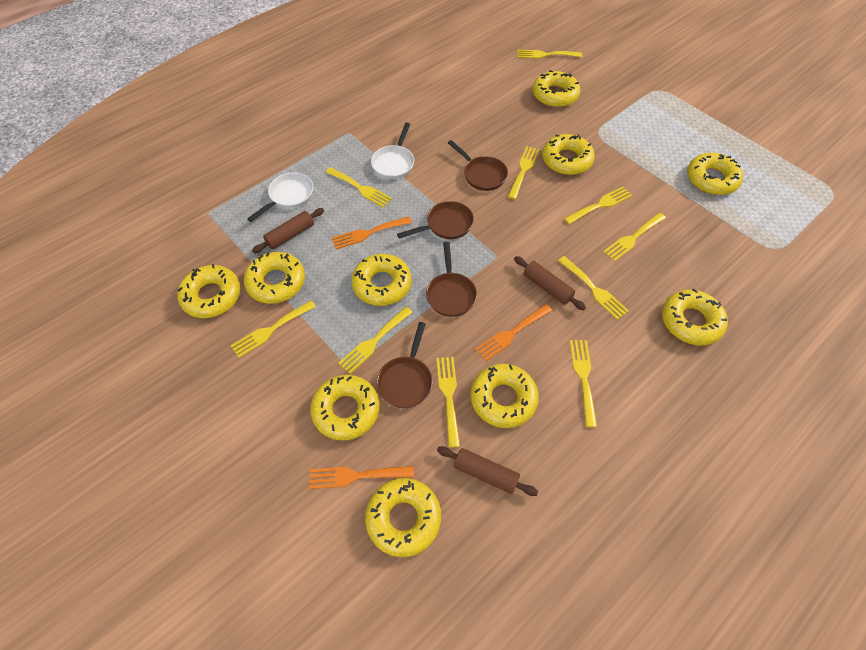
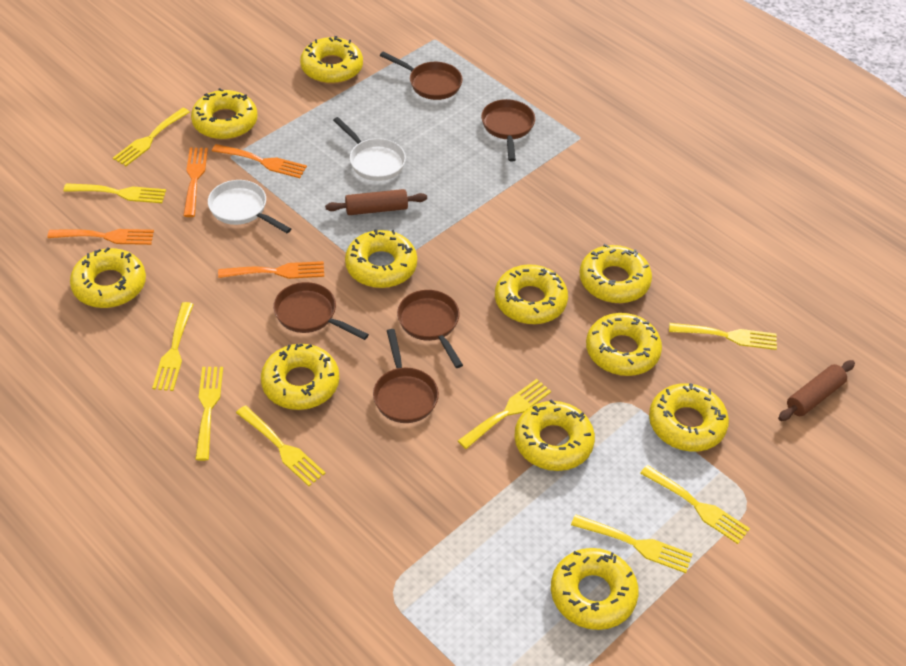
brown pan: 4 -> 5
brown rolling pin: 3 -> 2
orange fork: 3 -> 4
yellow donut: 10 -> 11
yellow fork: 10 -> 9

